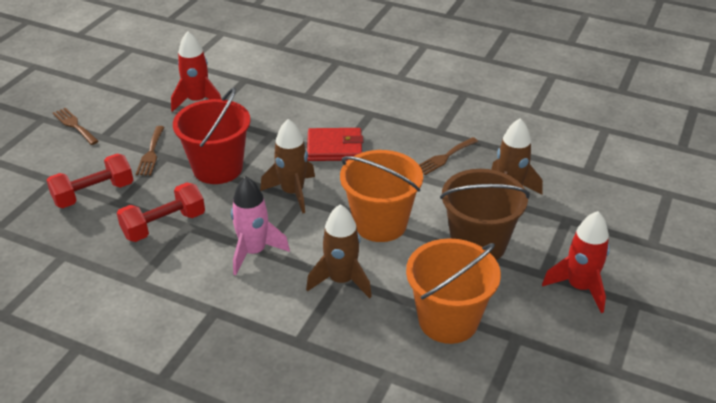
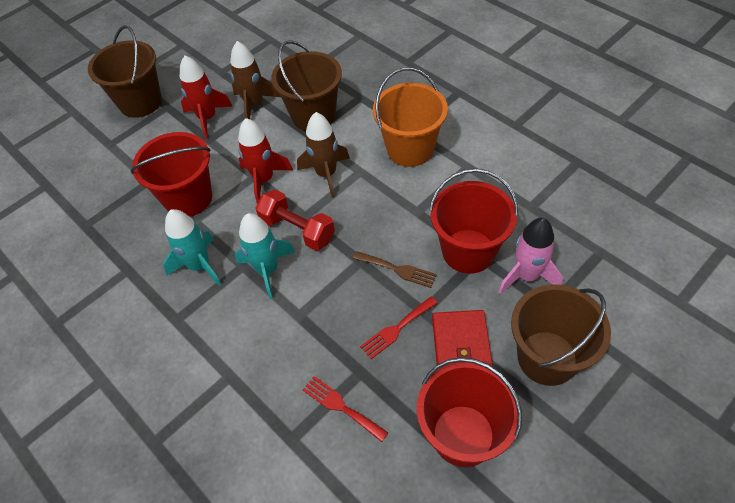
brown bucket: 1 -> 3
brown fork: 3 -> 1
brown rocket: 3 -> 2
orange bucket: 2 -> 1
red bucket: 1 -> 3
red dumbbell: 2 -> 1
red fork: 0 -> 2
turquoise rocket: 0 -> 2

